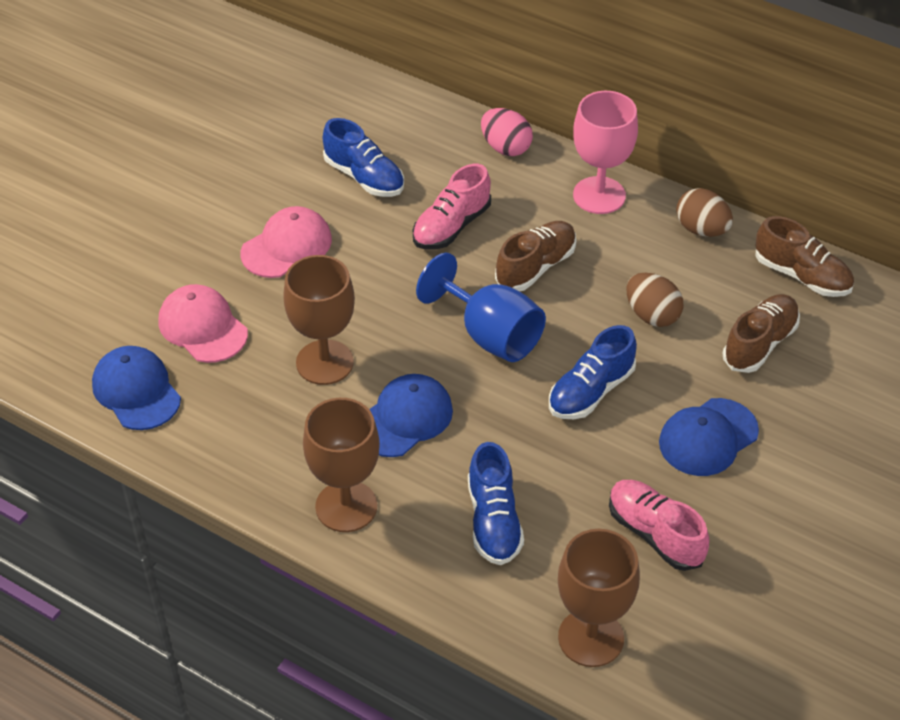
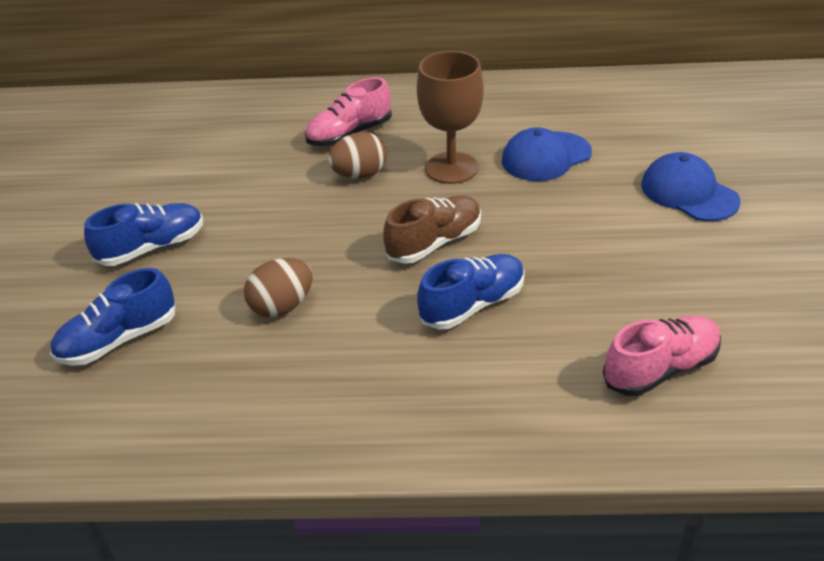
blue cap: 3 -> 2
blue goblet: 1 -> 0
brown goblet: 3 -> 1
brown shoe: 3 -> 1
pink cap: 2 -> 0
pink egg: 1 -> 0
pink goblet: 1 -> 0

